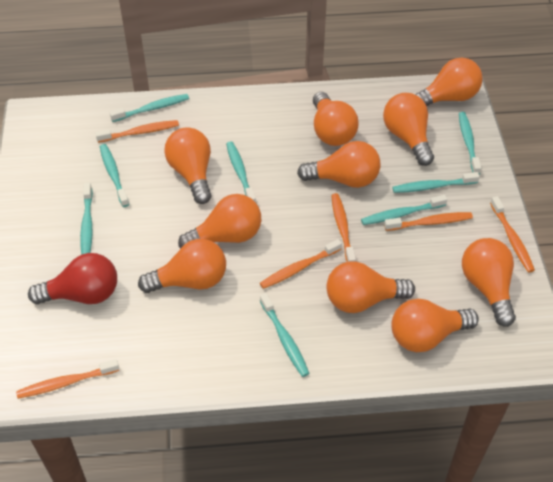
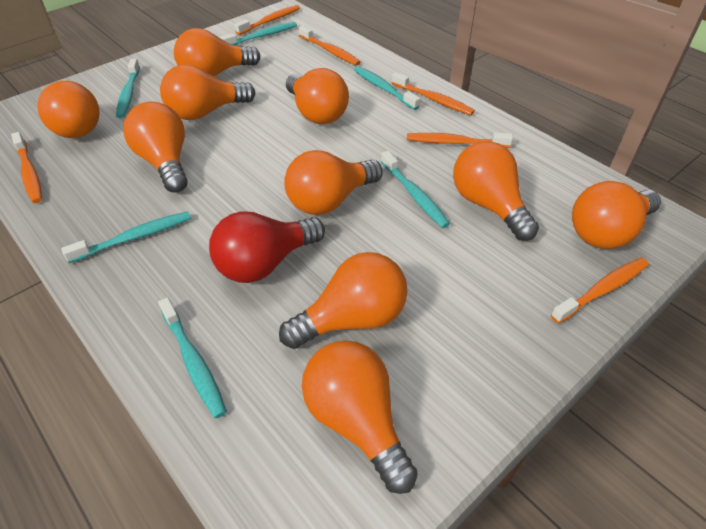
turquoise toothbrush: 8 -> 6

